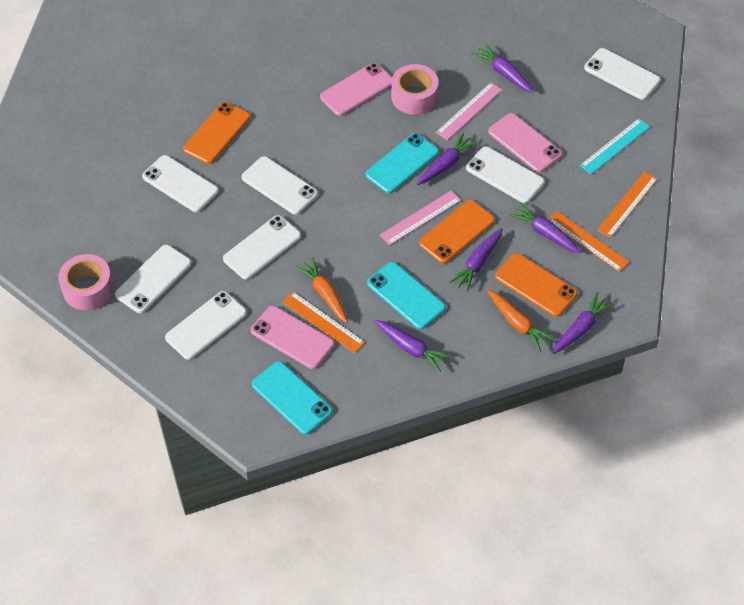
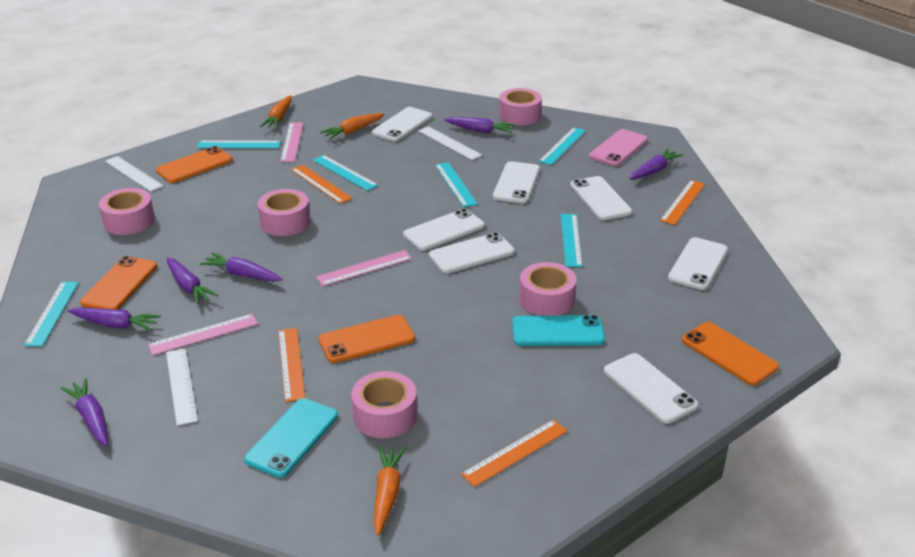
orange carrot: 2 -> 3
orange phone: 3 -> 4
orange ruler: 3 -> 4
pink phone: 3 -> 1
pink ruler: 2 -> 3
pink tape: 2 -> 5
turquoise phone: 3 -> 2
turquoise ruler: 1 -> 6
white ruler: 0 -> 3

